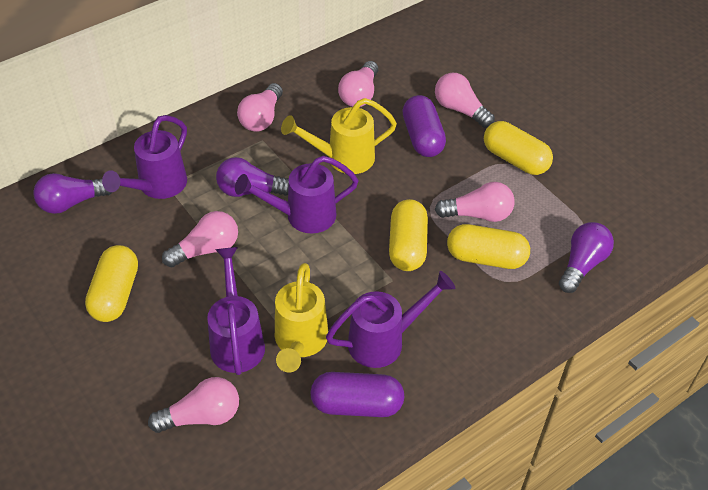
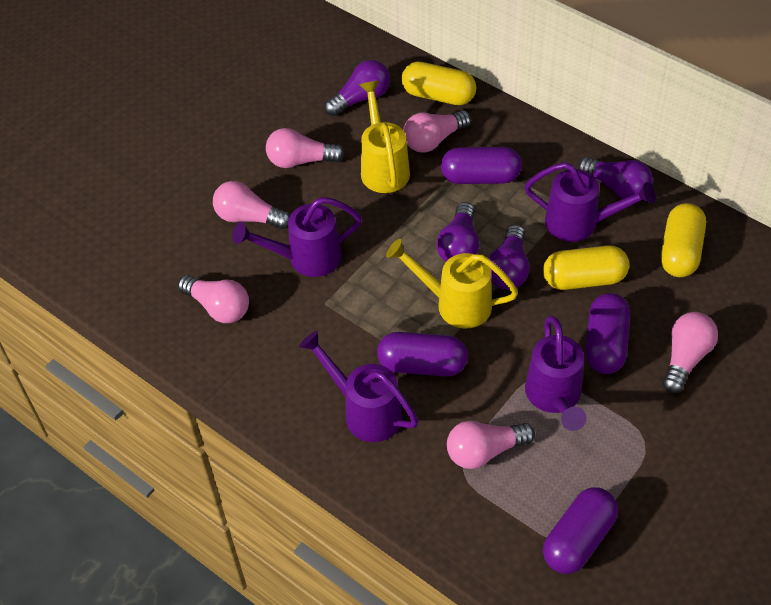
purple capsule: 2 -> 4
purple light bulb: 3 -> 4
yellow capsule: 4 -> 3

